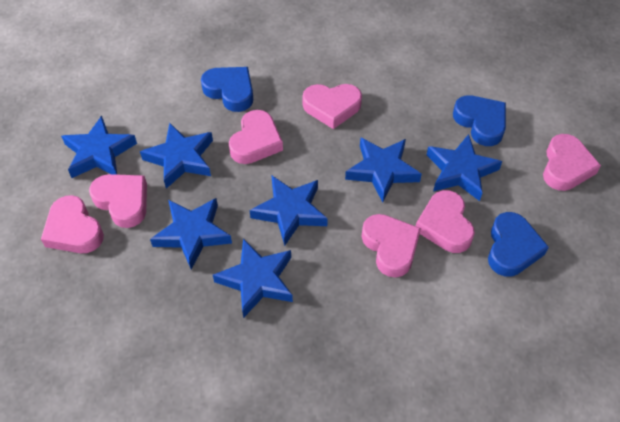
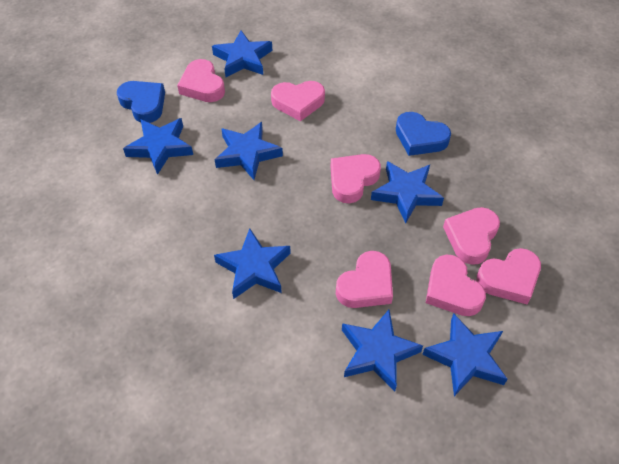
blue heart: 3 -> 2

